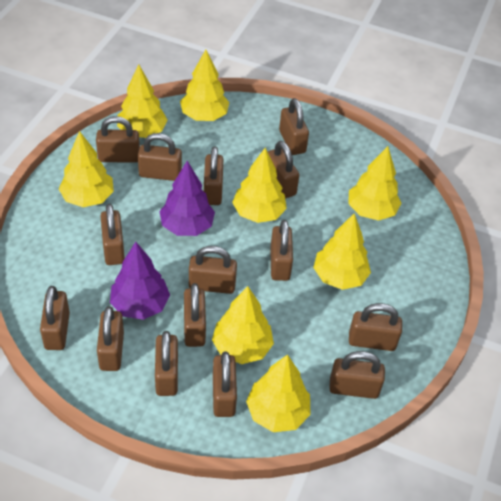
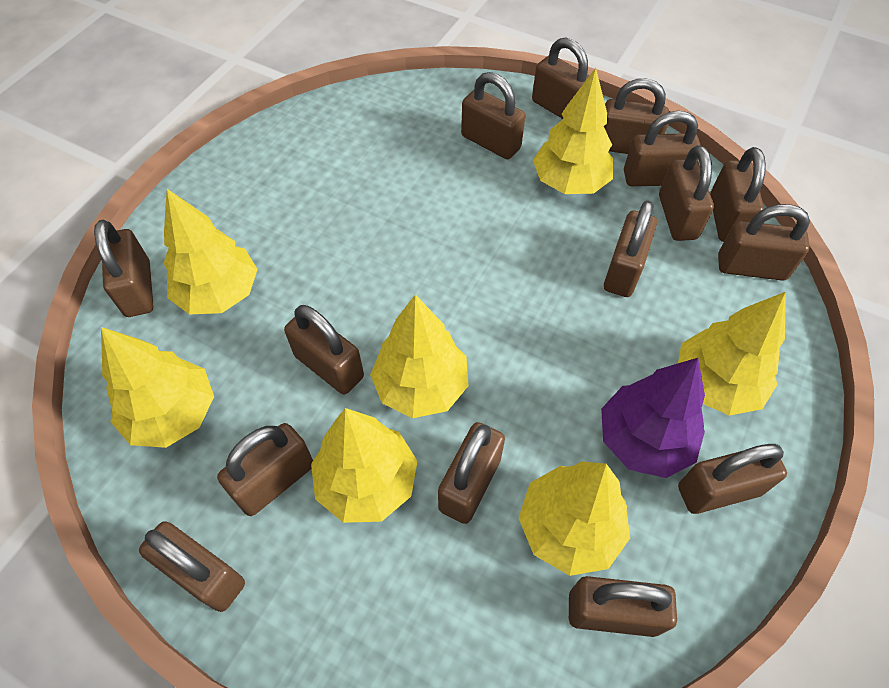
purple tree: 2 -> 1
yellow tree: 8 -> 7

